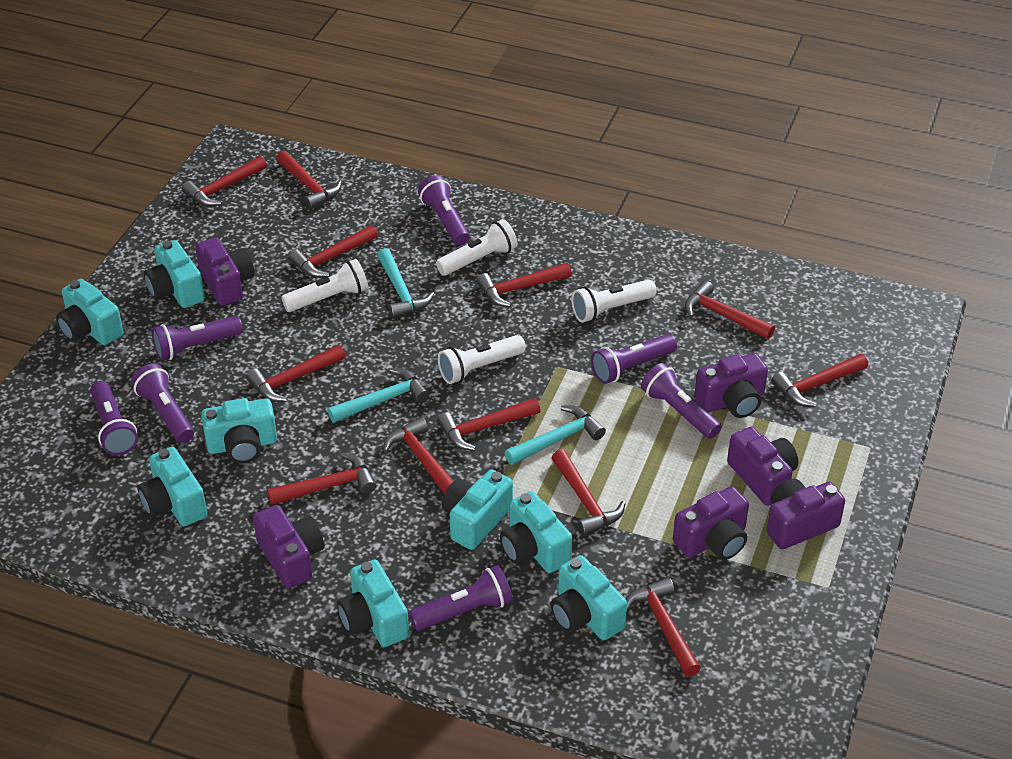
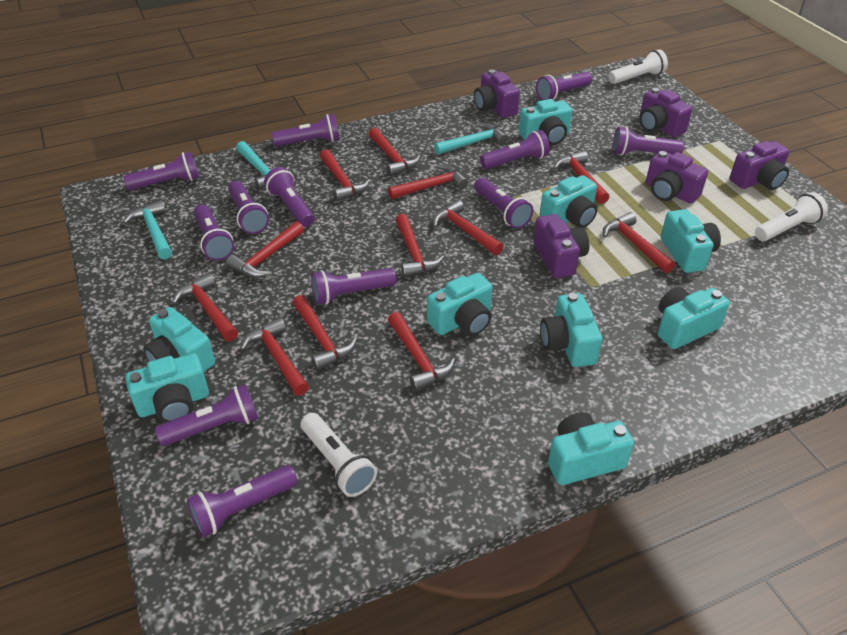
purple camera: 6 -> 5
purple flashlight: 7 -> 12
turquoise camera: 8 -> 9
white flashlight: 4 -> 3

